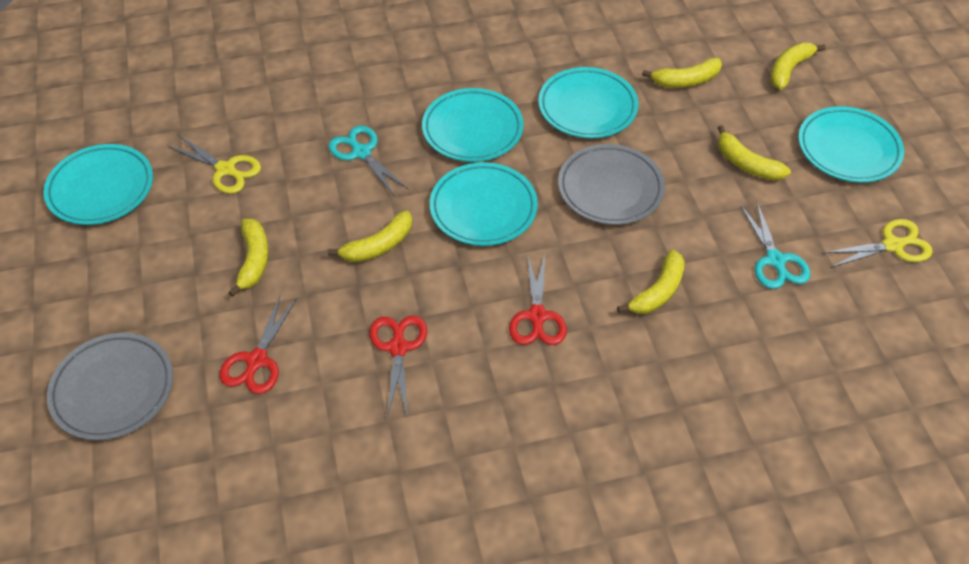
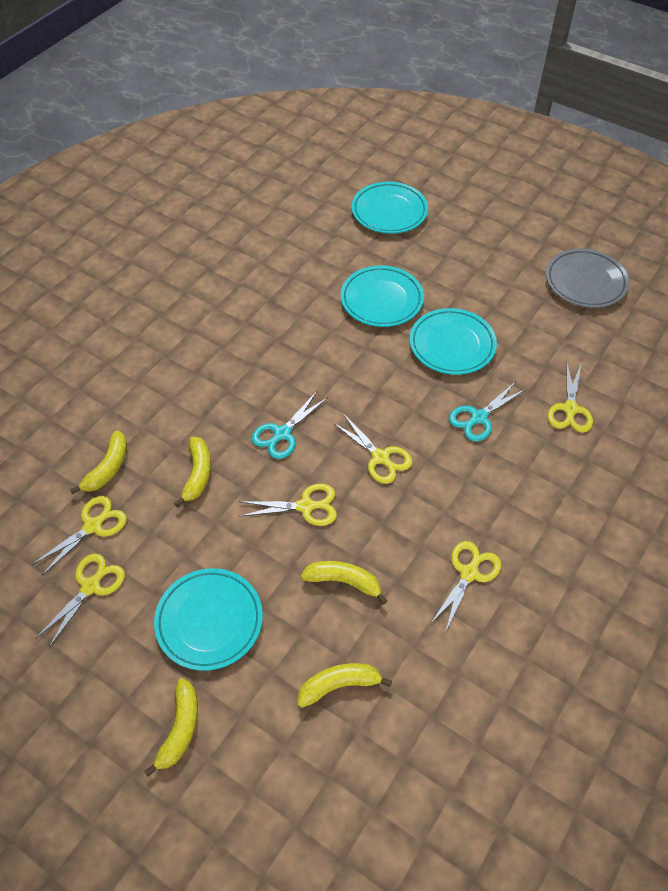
grey plate: 2 -> 1
red scissors: 3 -> 0
turquoise plate: 5 -> 4
yellow banana: 6 -> 5
yellow scissors: 2 -> 6

